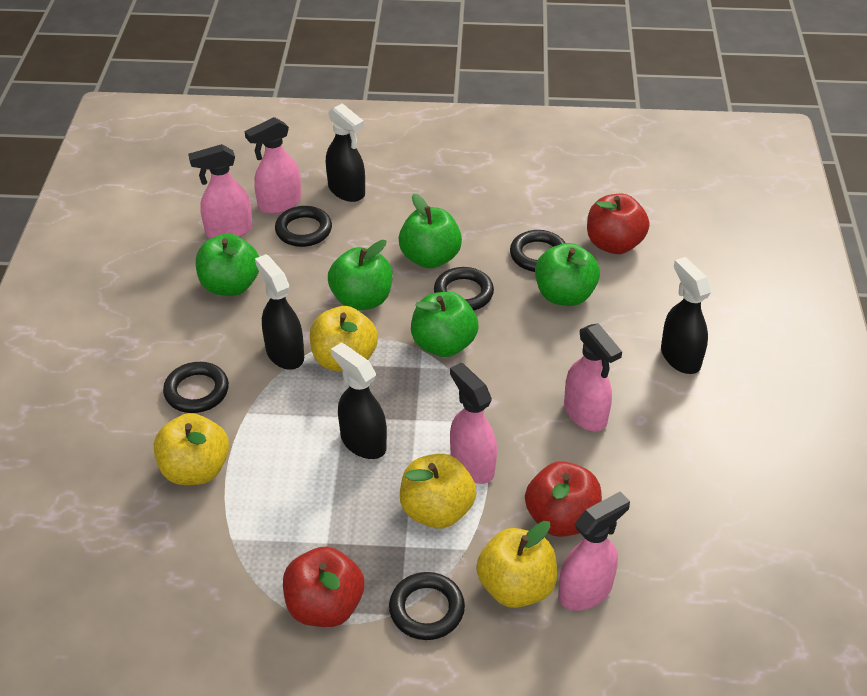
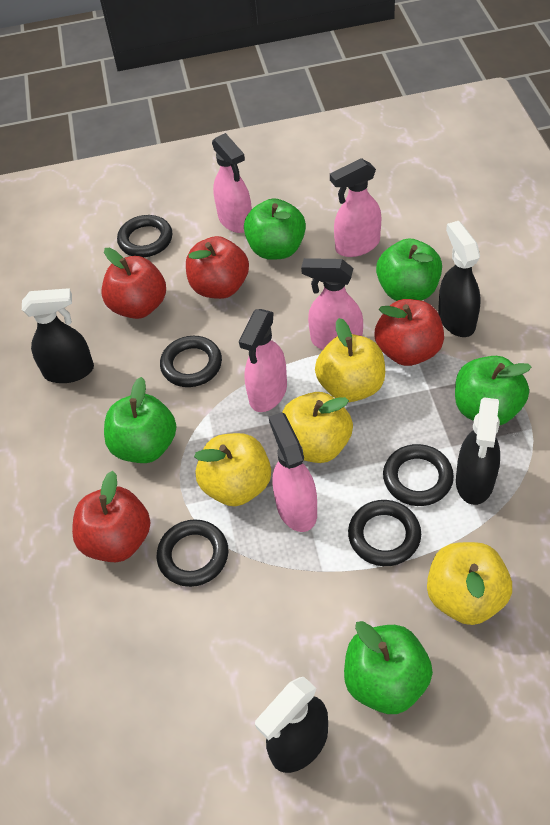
red apple: 3 -> 4

